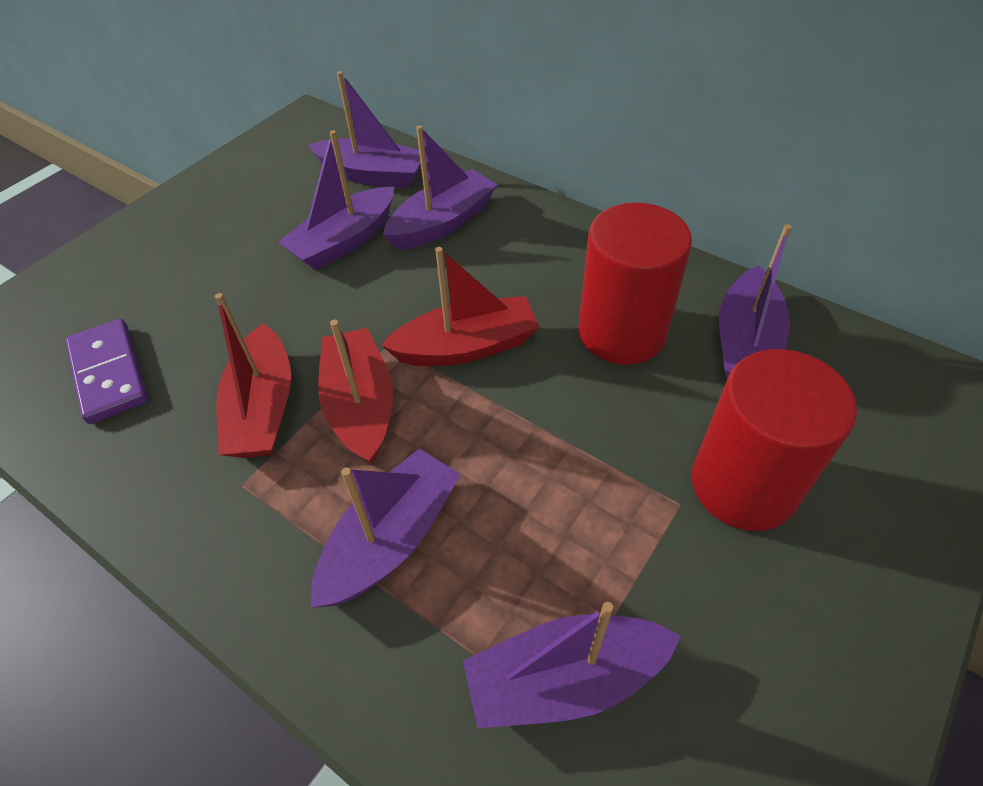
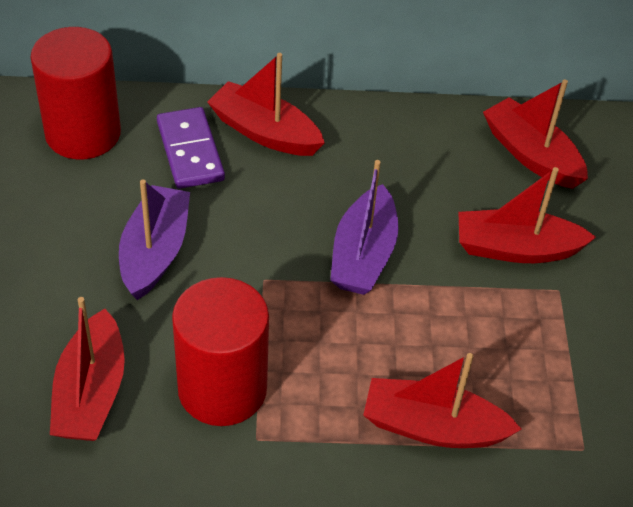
purple boat: 6 -> 2
red boat: 3 -> 5

